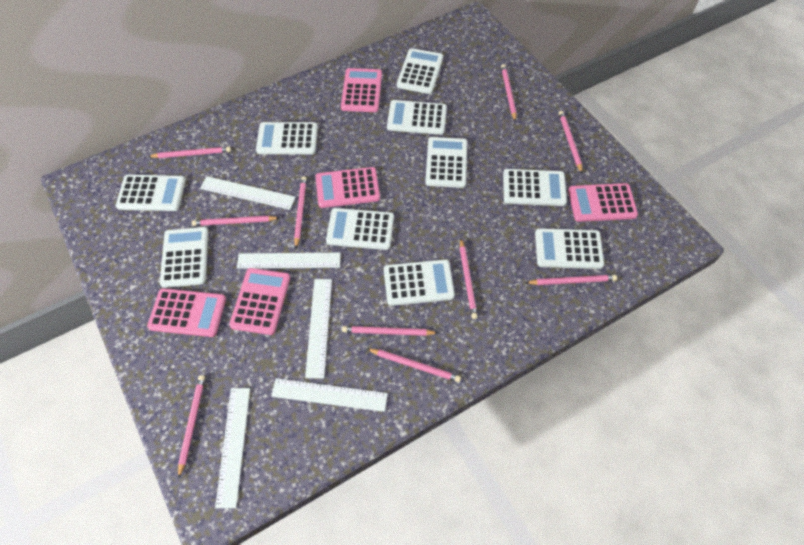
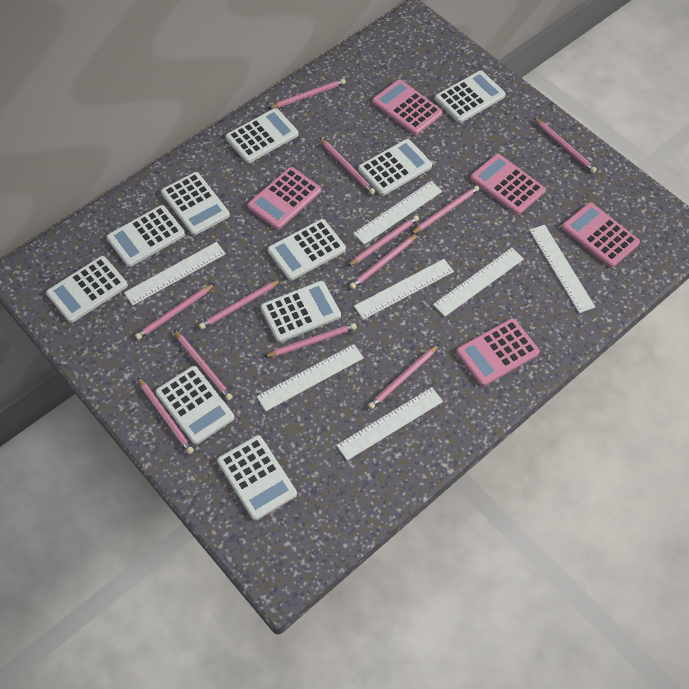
pink pencil: 10 -> 12
white ruler: 5 -> 7

